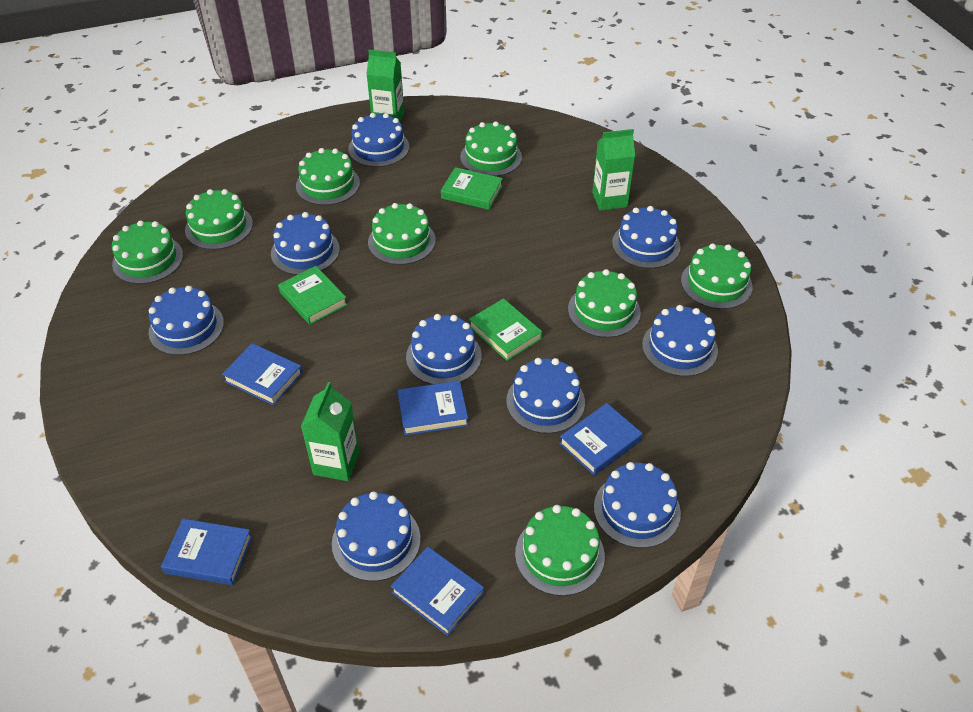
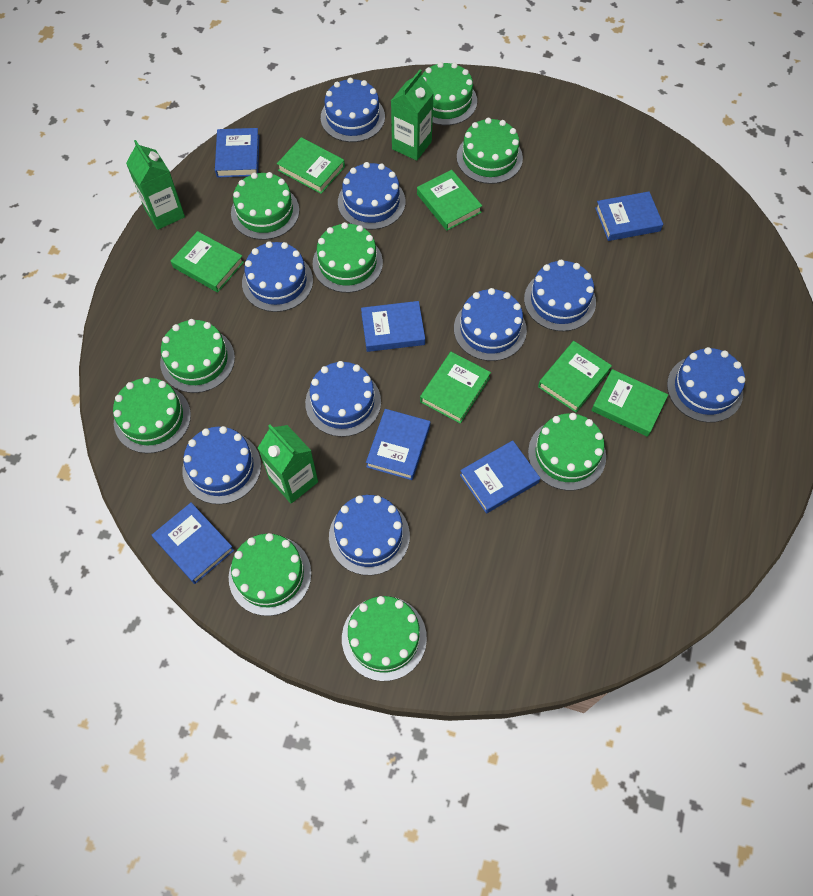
blue book: 5 -> 6
green book: 3 -> 6
green cake: 8 -> 9

